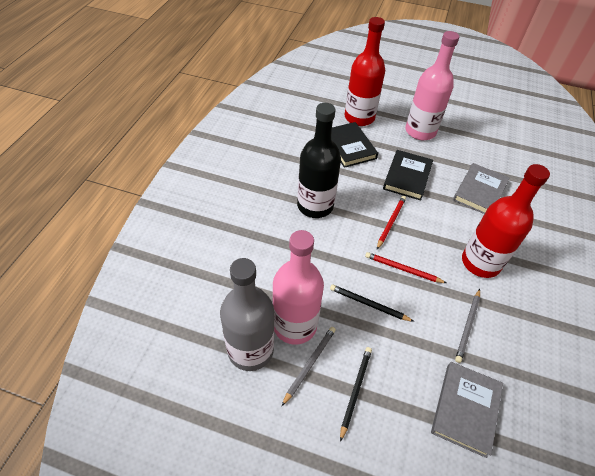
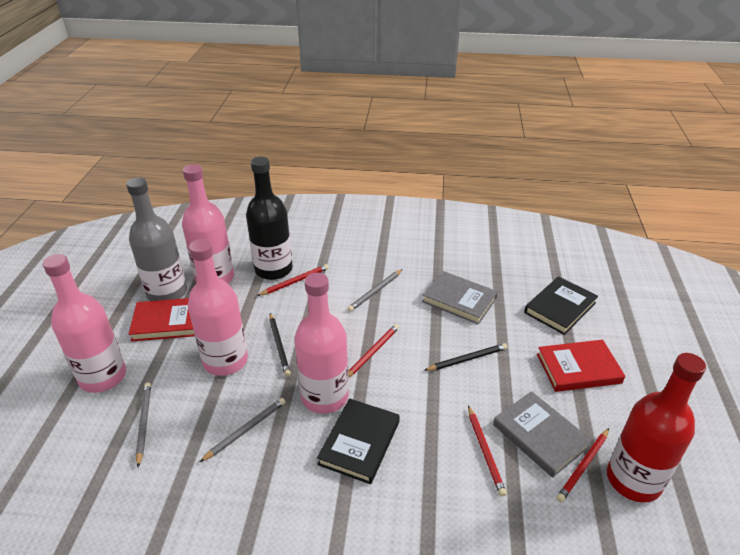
grey pencil: 2 -> 3
pink bottle: 2 -> 4
red book: 0 -> 2
red bottle: 2 -> 1
red pencil: 2 -> 4

